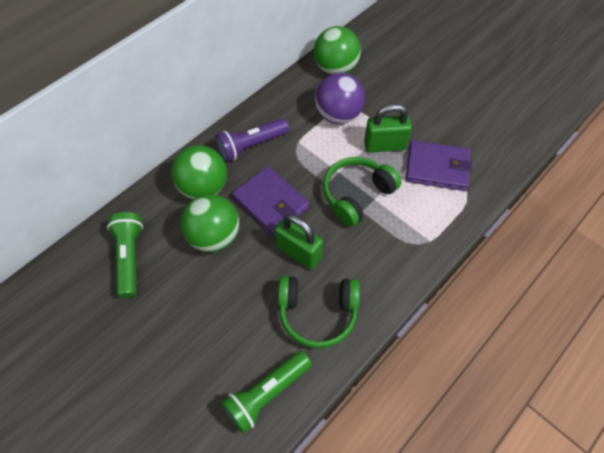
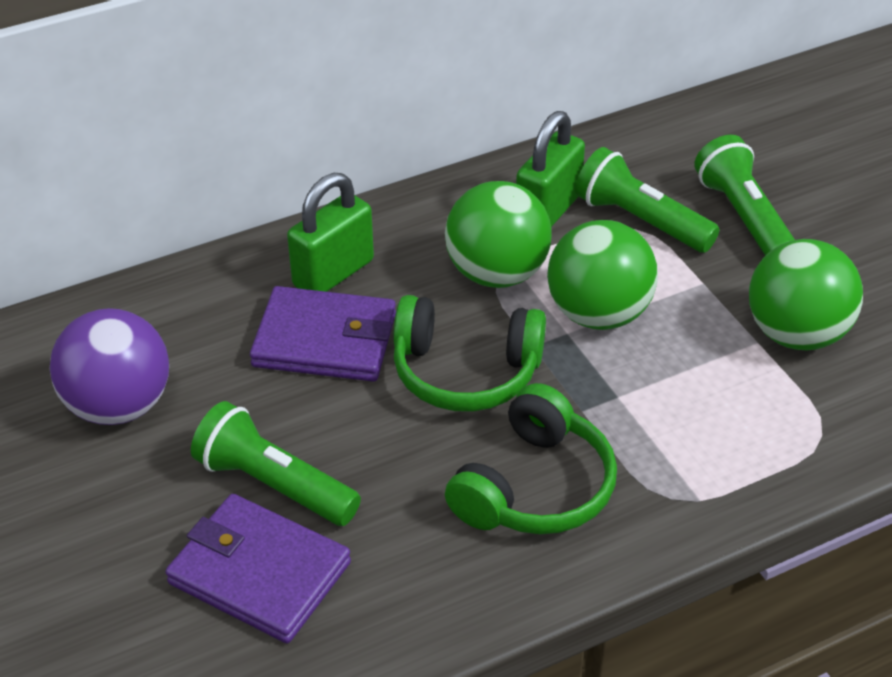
green flashlight: 2 -> 3
purple flashlight: 1 -> 0

